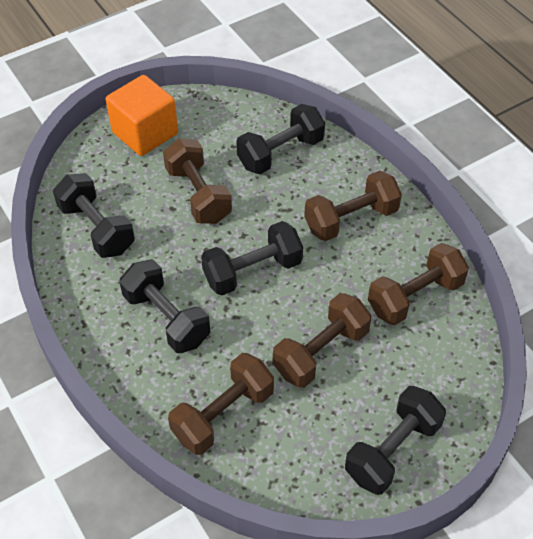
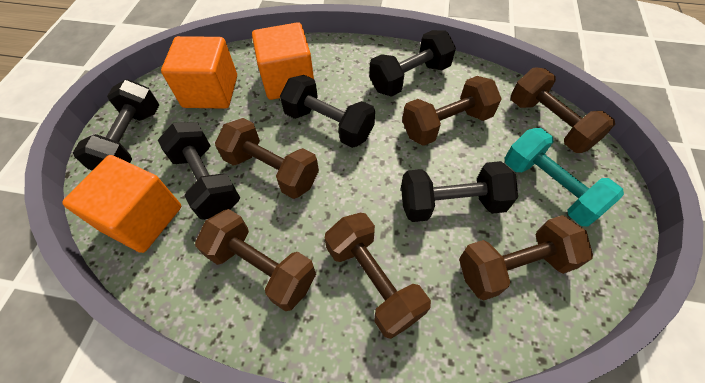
brown dumbbell: 5 -> 6
orange cube: 1 -> 3
turquoise dumbbell: 0 -> 1

